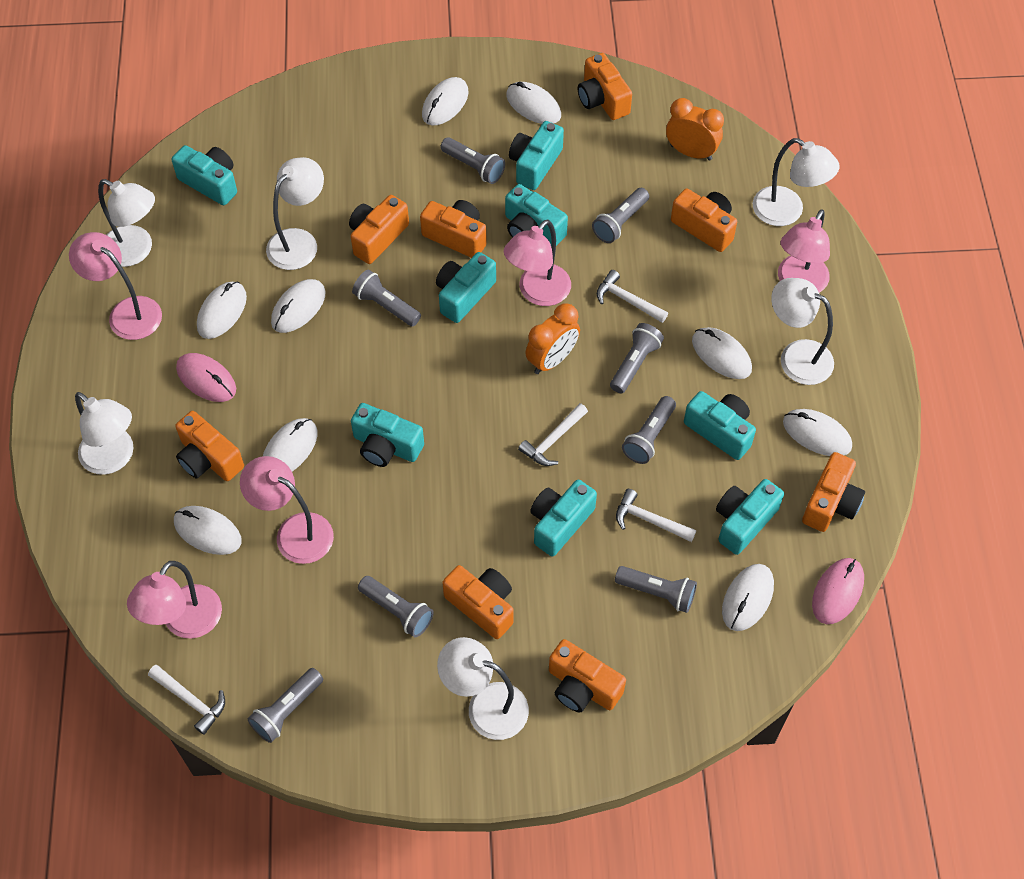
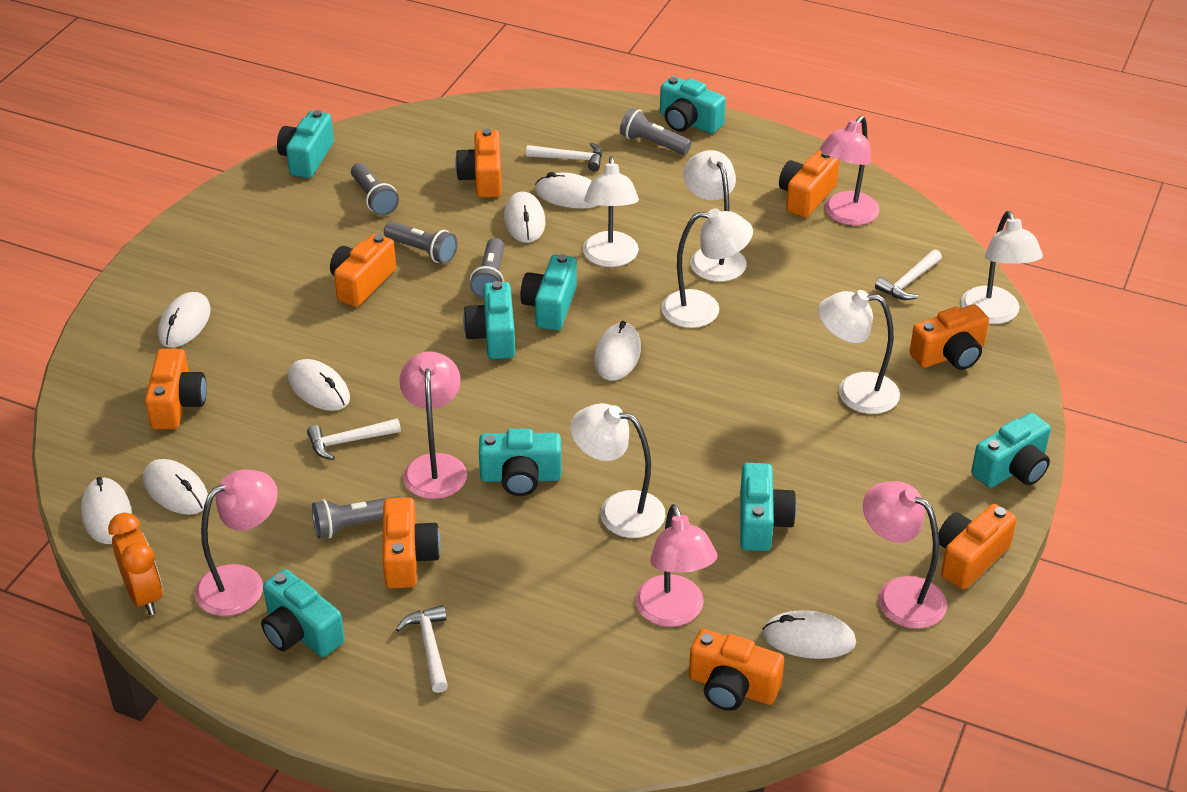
grey flashlight: 8 -> 5
orange clock: 2 -> 1
pink mouse: 2 -> 0
white mouse: 9 -> 8

